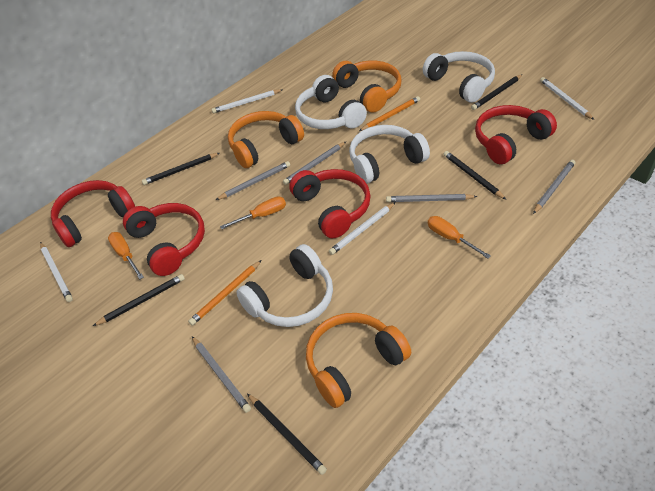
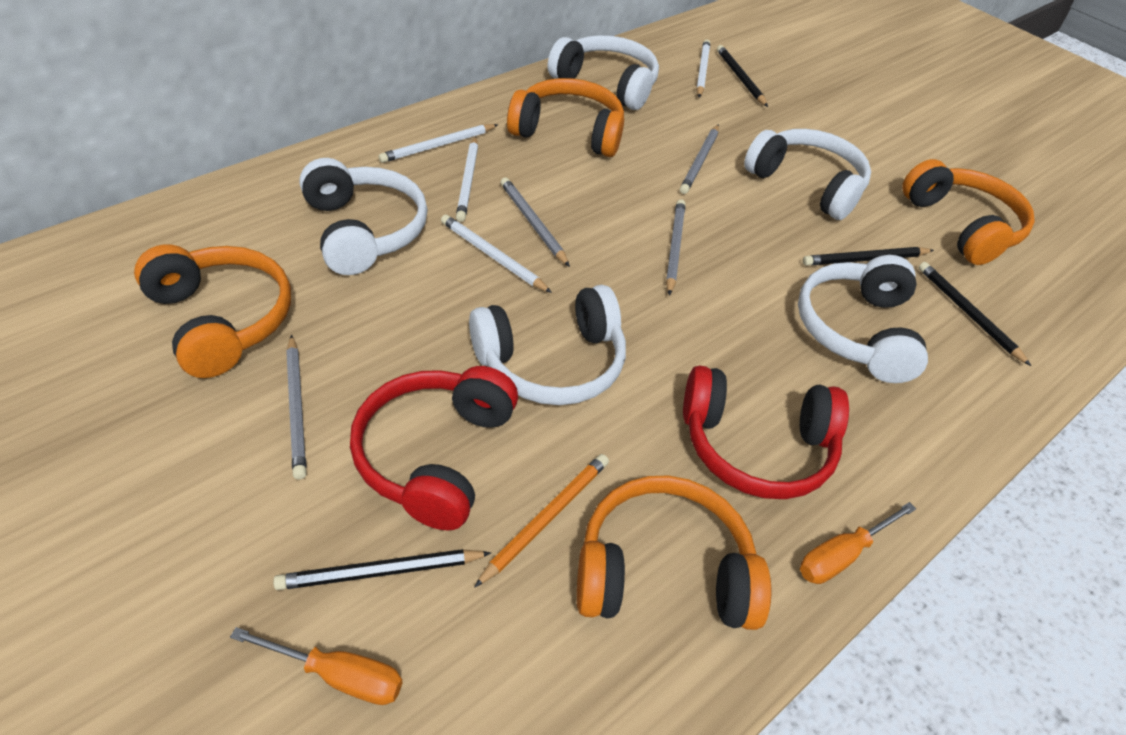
black pencil: 5 -> 4
grey pencil: 5 -> 4
orange headphones: 3 -> 4
orange pencil: 2 -> 1
orange screwdriver: 3 -> 2
red headphones: 4 -> 2
white headphones: 4 -> 5

